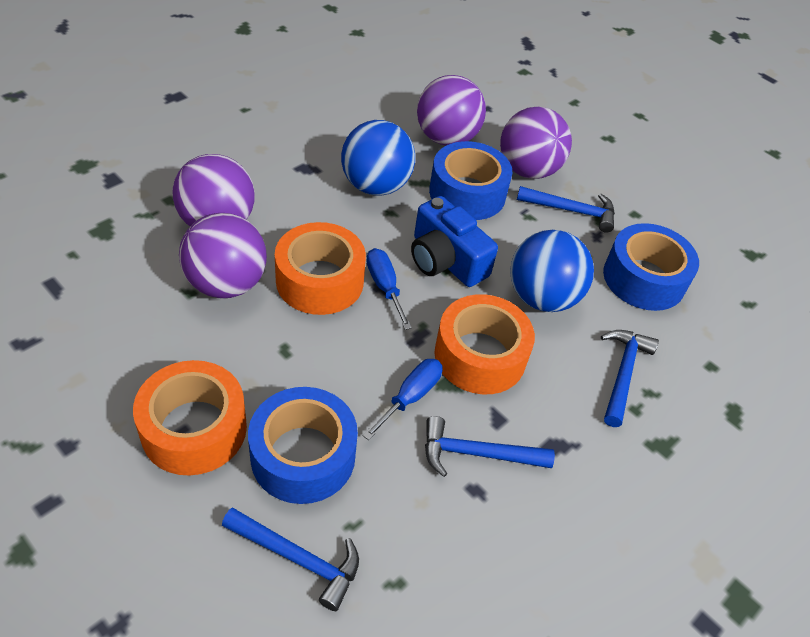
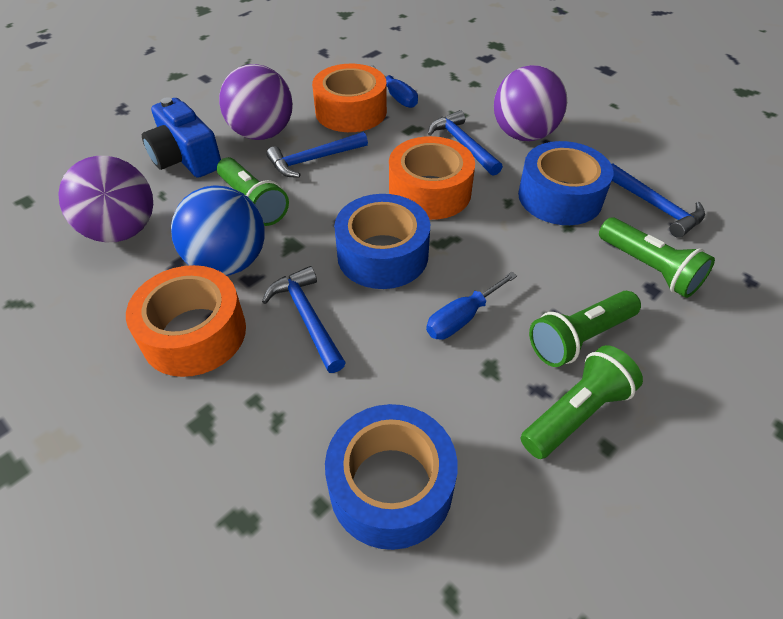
blue ball: 2 -> 1
green flashlight: 0 -> 4
purple ball: 4 -> 3

